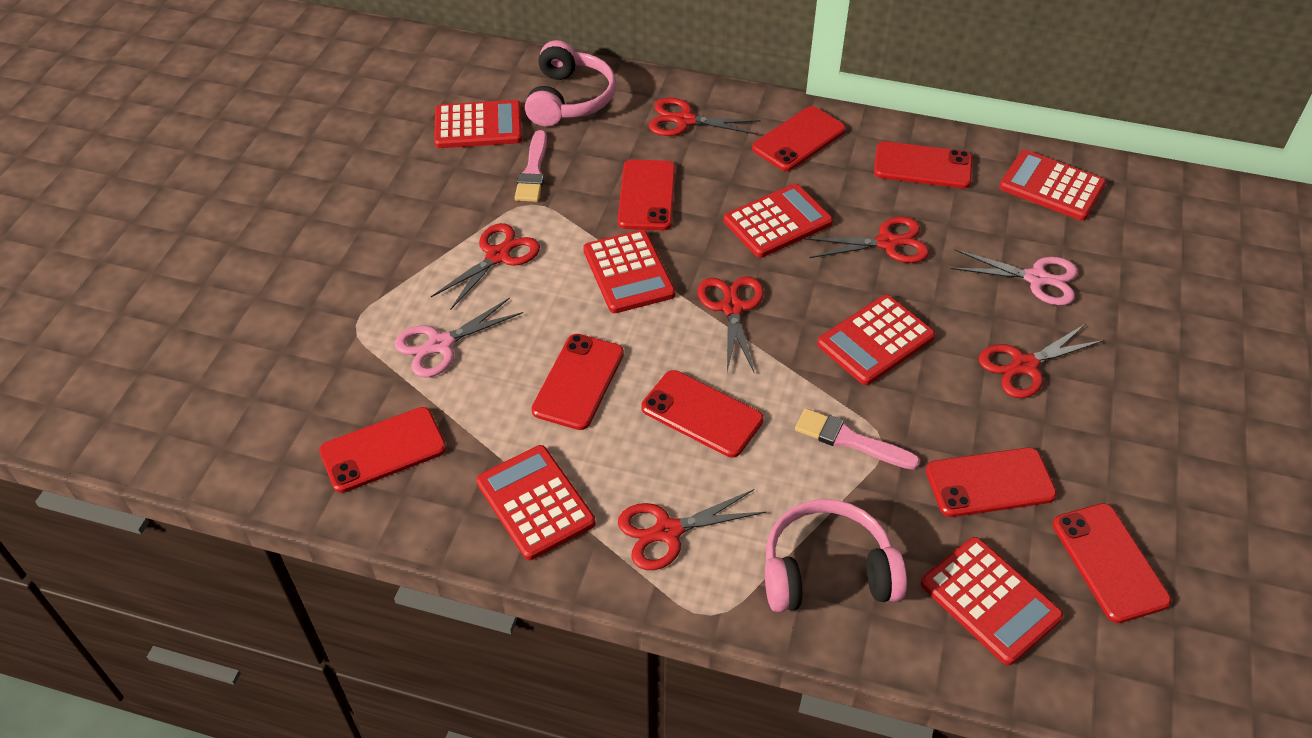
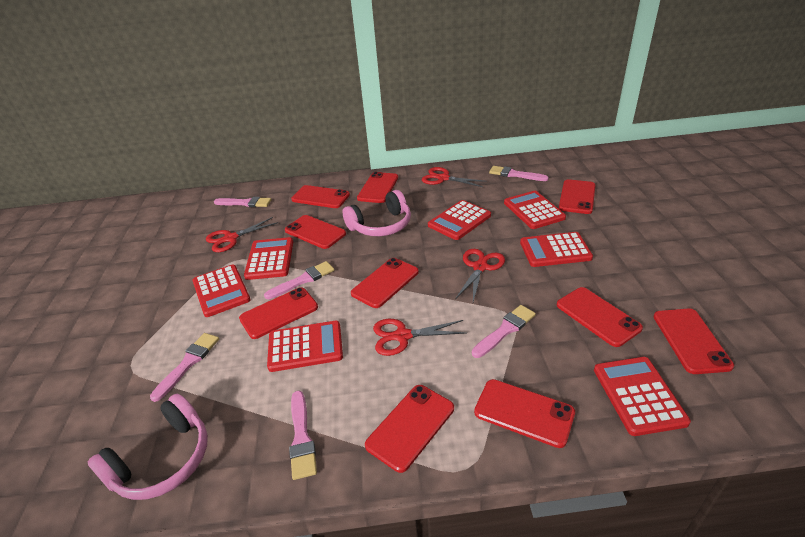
pink brush: 2 -> 6
pink scissors: 2 -> 0
red phone: 8 -> 10
red scissors: 6 -> 4

